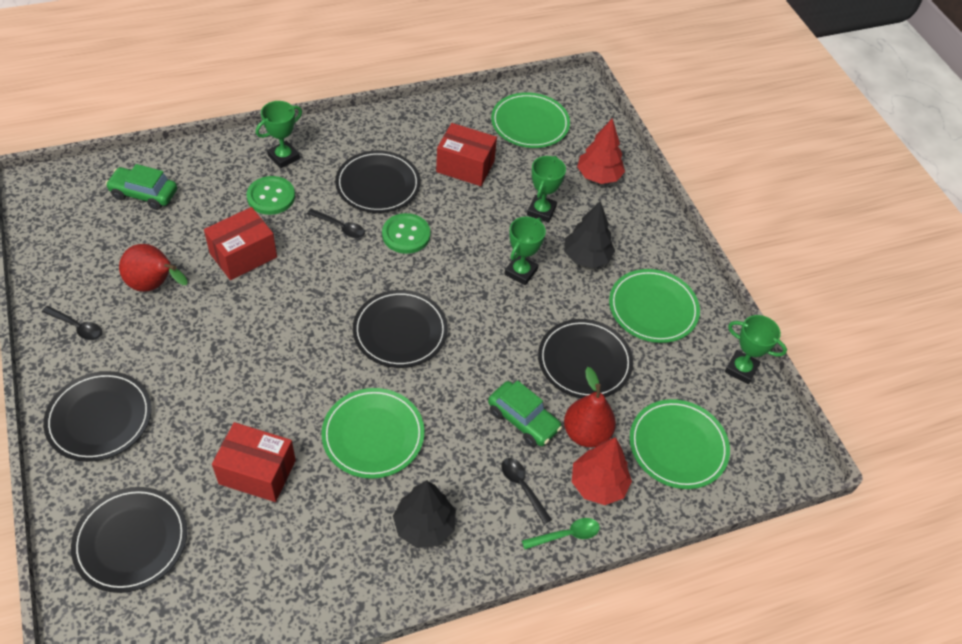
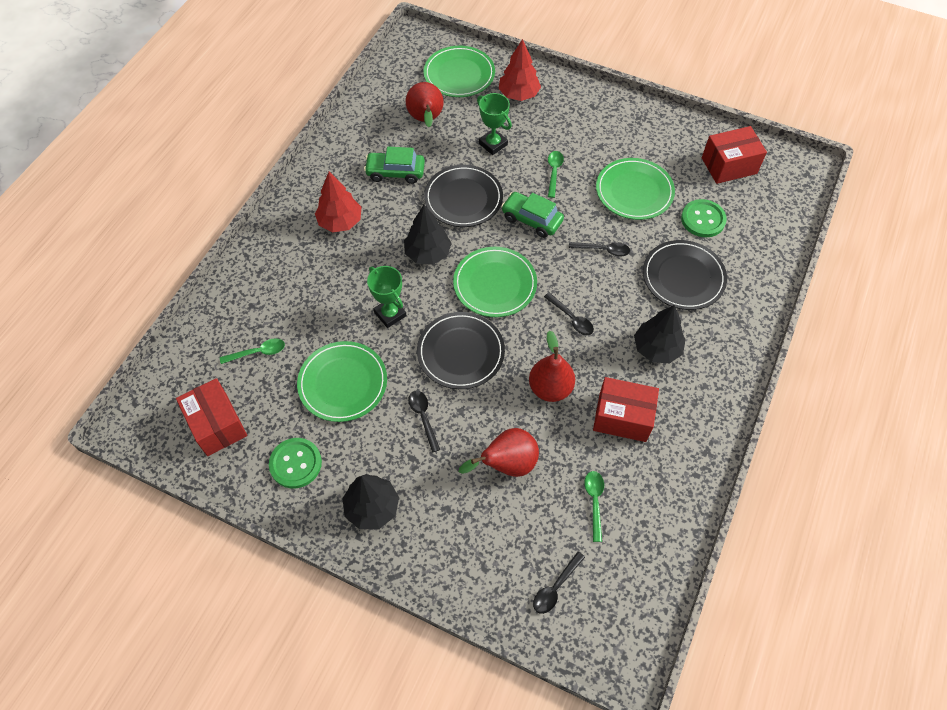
black plate: 5 -> 3
black spoon: 3 -> 4
black tree: 2 -> 3
green spoon: 1 -> 3
green trophy: 4 -> 2
red pear: 2 -> 3

